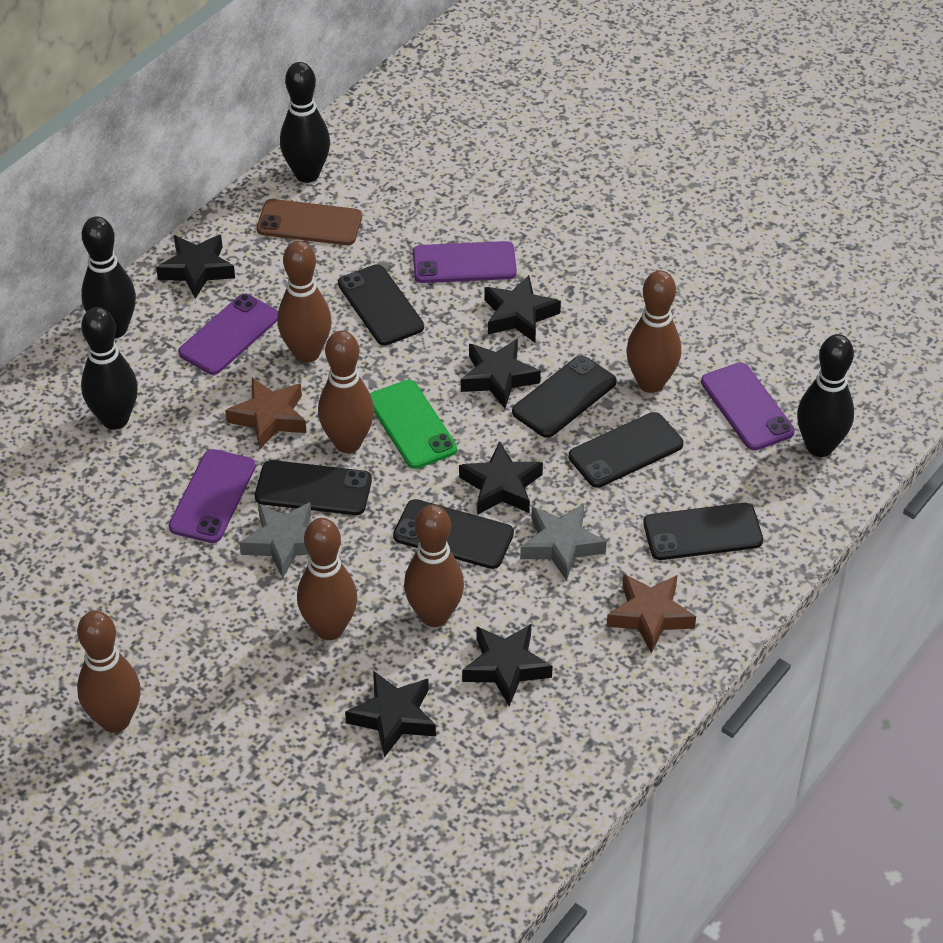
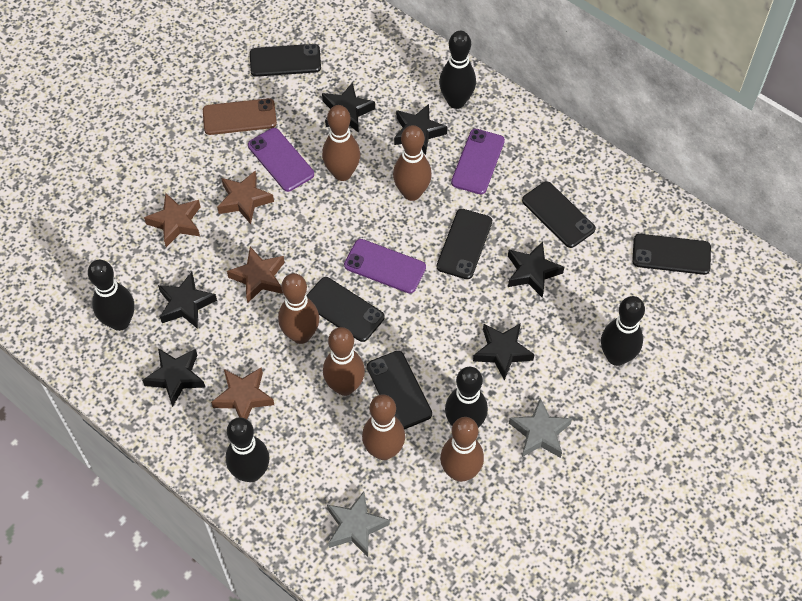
black bowling pin: 4 -> 5
brown star: 2 -> 4
green phone: 1 -> 0
purple phone: 4 -> 3

